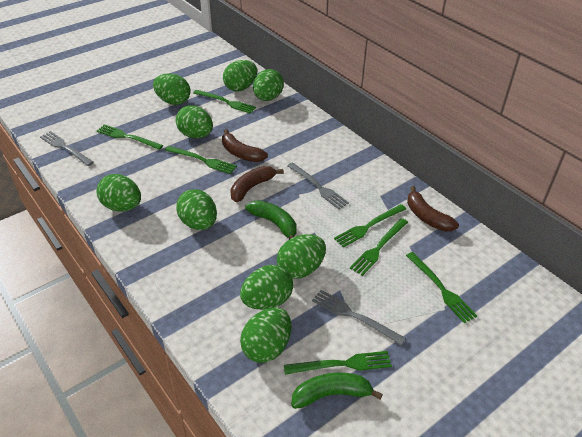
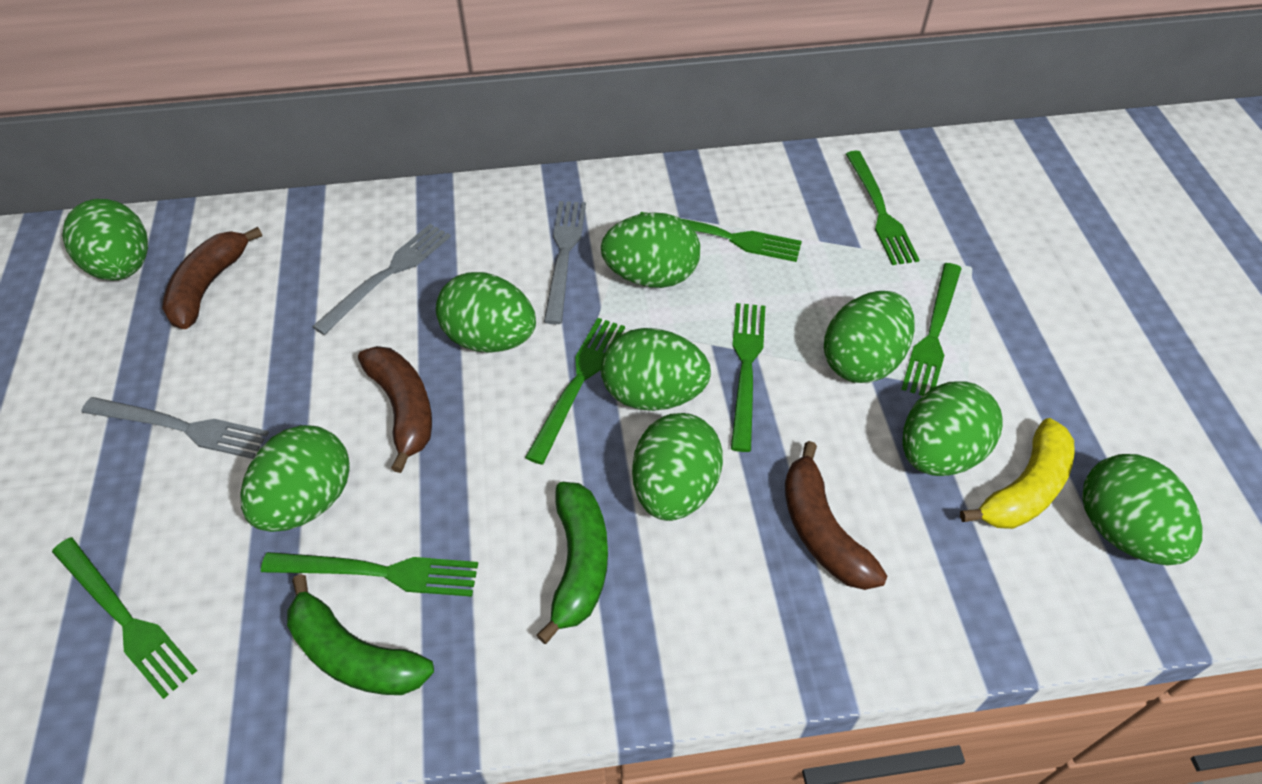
yellow banana: 0 -> 1

